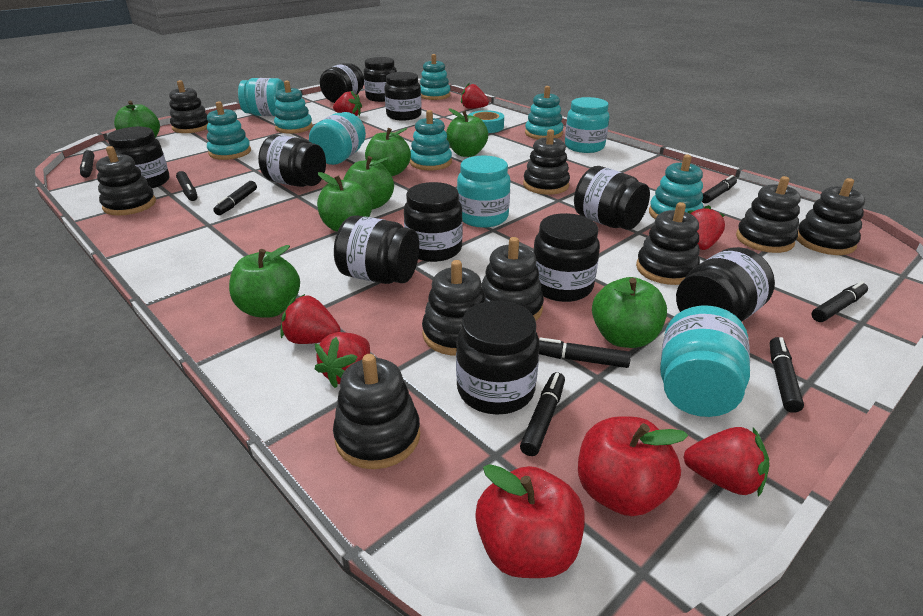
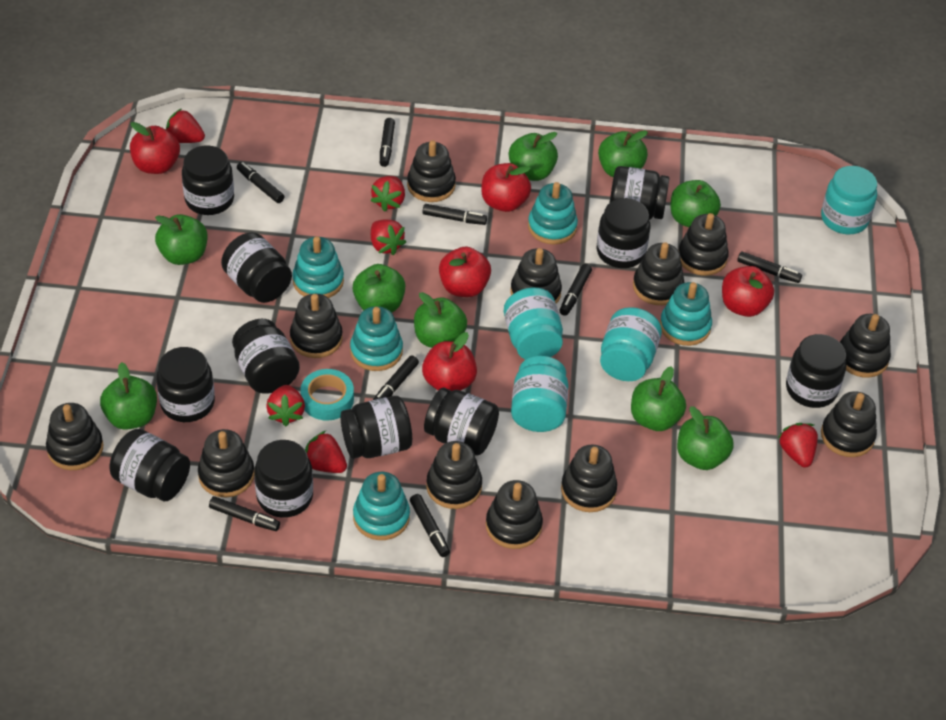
black stacking toy: 9 -> 12
green apple: 7 -> 9
red apple: 2 -> 5
turquoise jar: 5 -> 4
turquoise stacking toy: 6 -> 5

